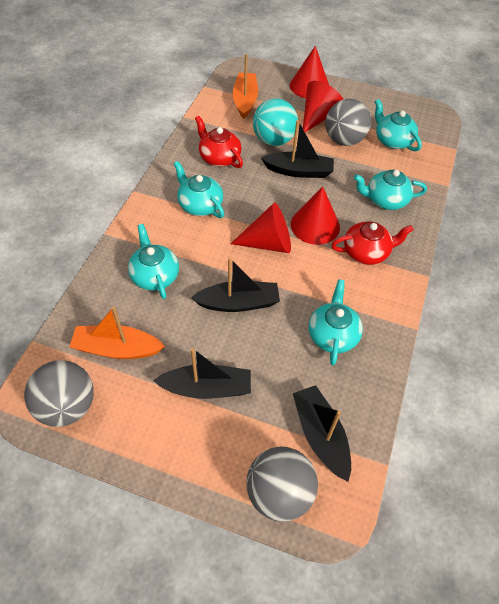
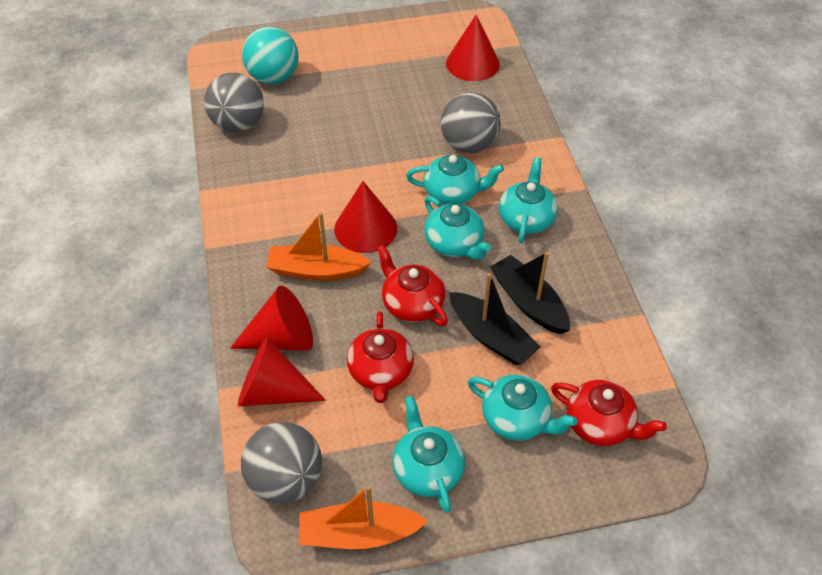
black boat: 4 -> 2
red teapot: 2 -> 3

